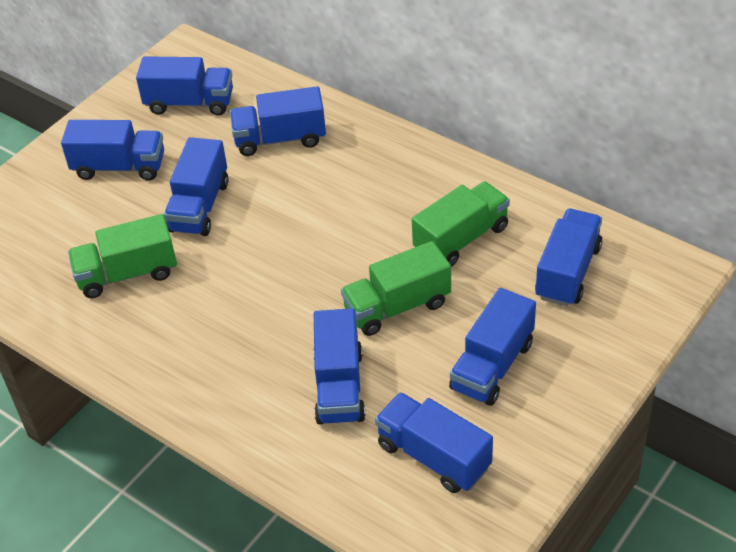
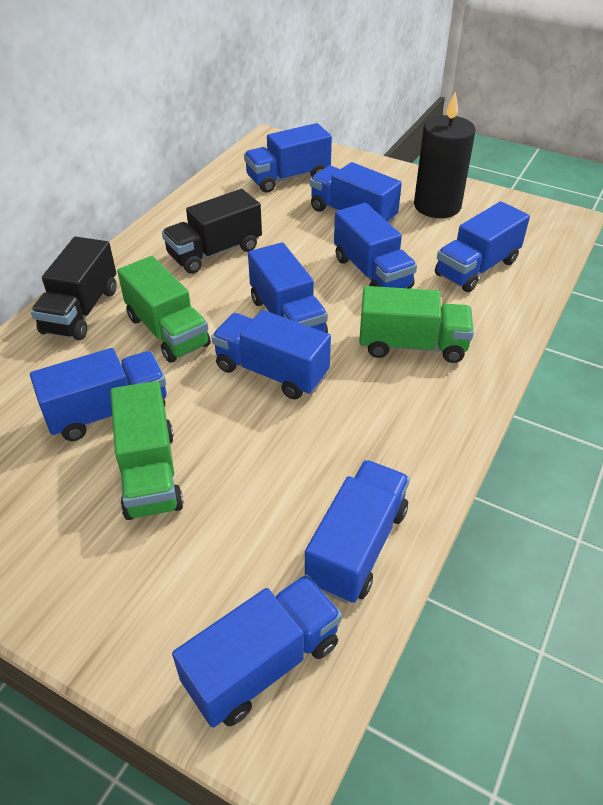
black candle: 0 -> 1
black truck: 0 -> 2
blue truck: 8 -> 9

